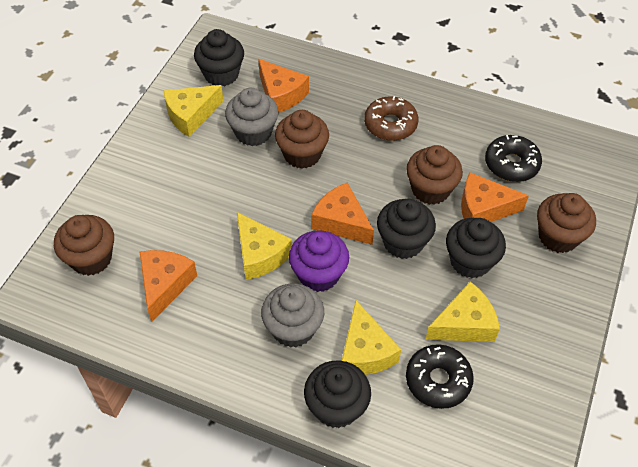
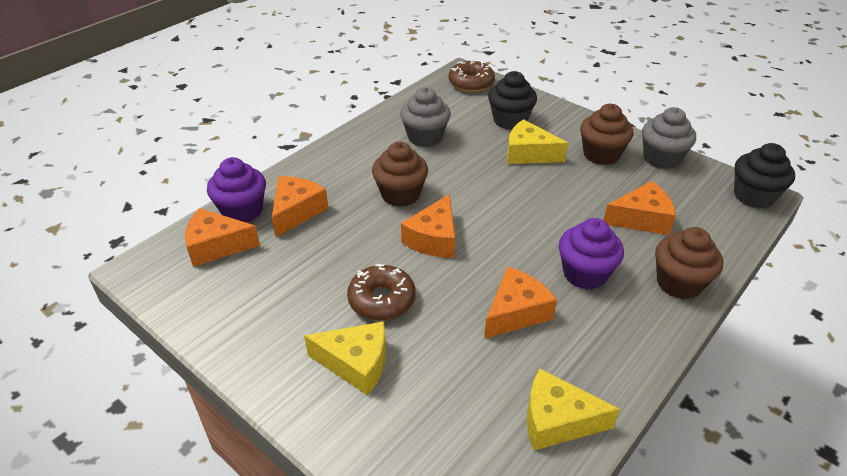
black cupcake: 4 -> 2
black donut: 2 -> 0
brown cupcake: 4 -> 3
brown donut: 1 -> 2
orange cheese: 4 -> 5
purple cupcake: 1 -> 2
yellow cheese: 4 -> 3

